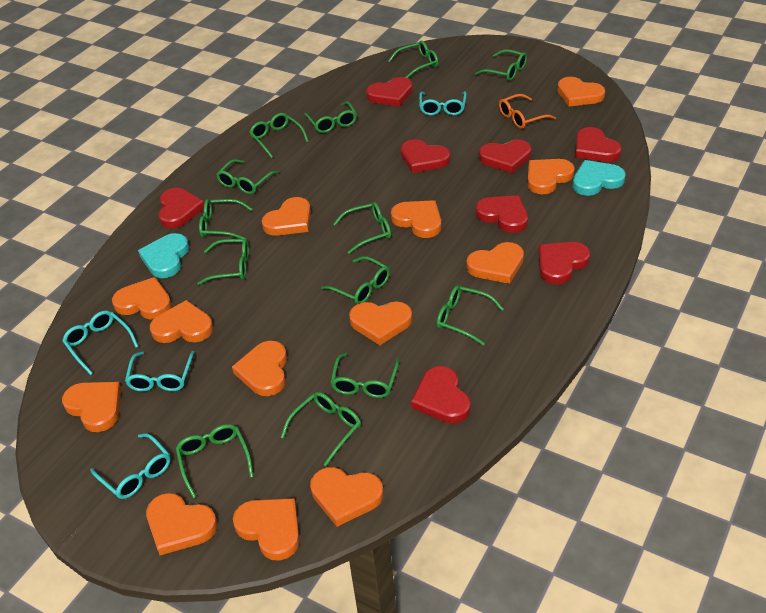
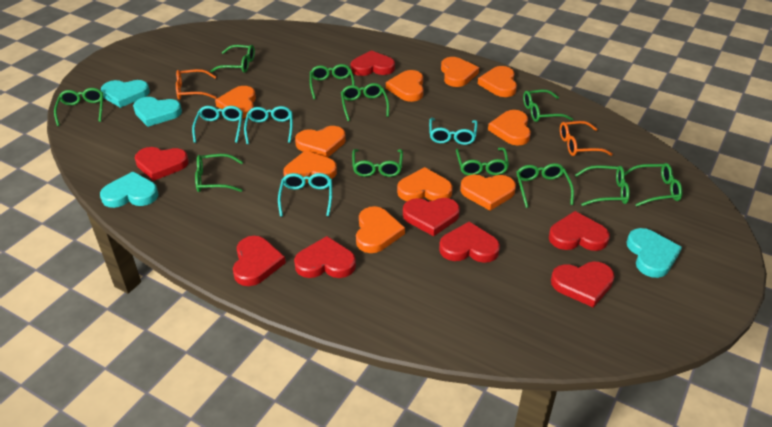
green glasses: 13 -> 11
orange glasses: 1 -> 2
orange heart: 13 -> 10
turquoise heart: 2 -> 4

